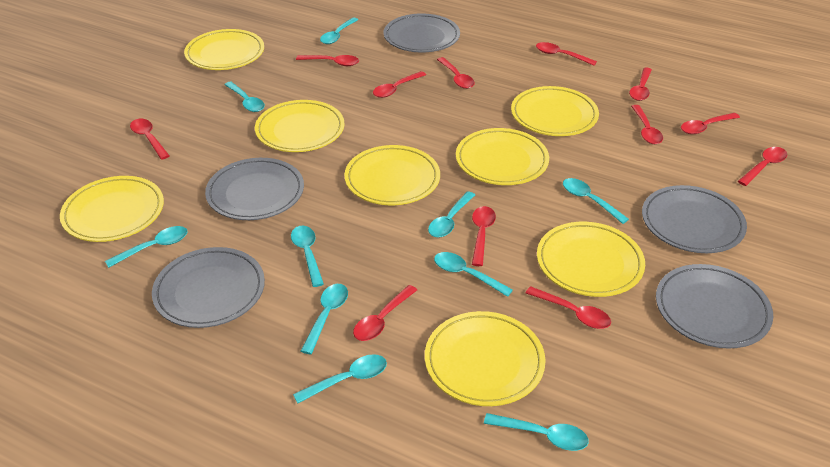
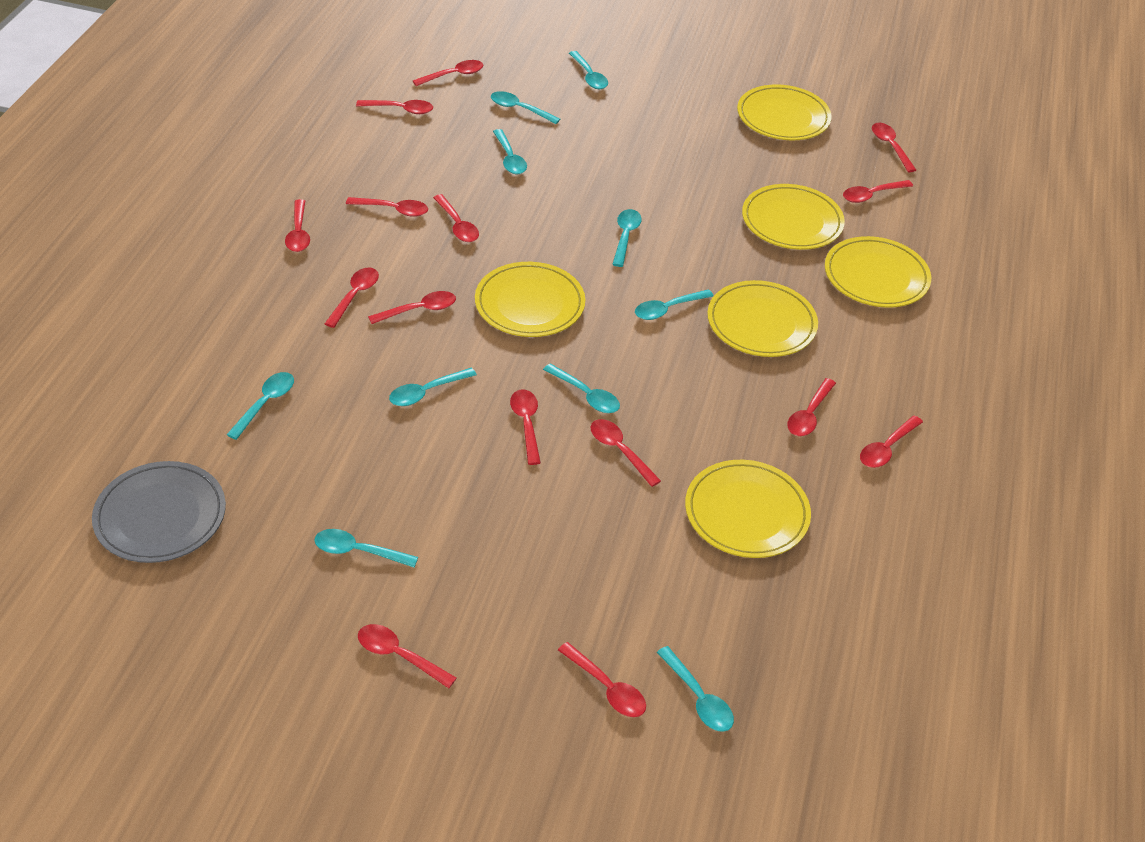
grey plate: 5 -> 1
red spoon: 12 -> 15
yellow plate: 8 -> 6

